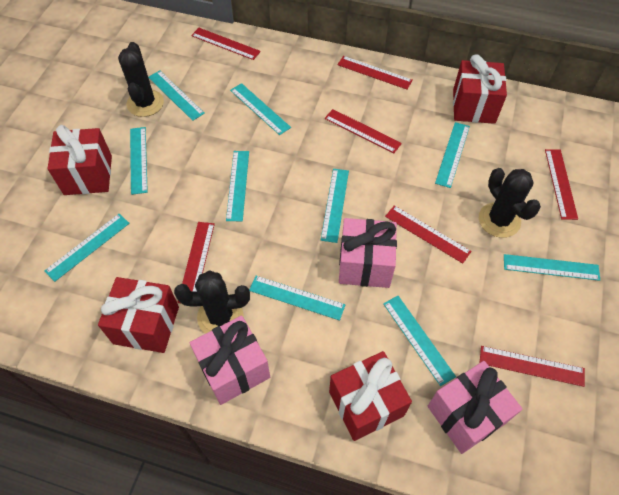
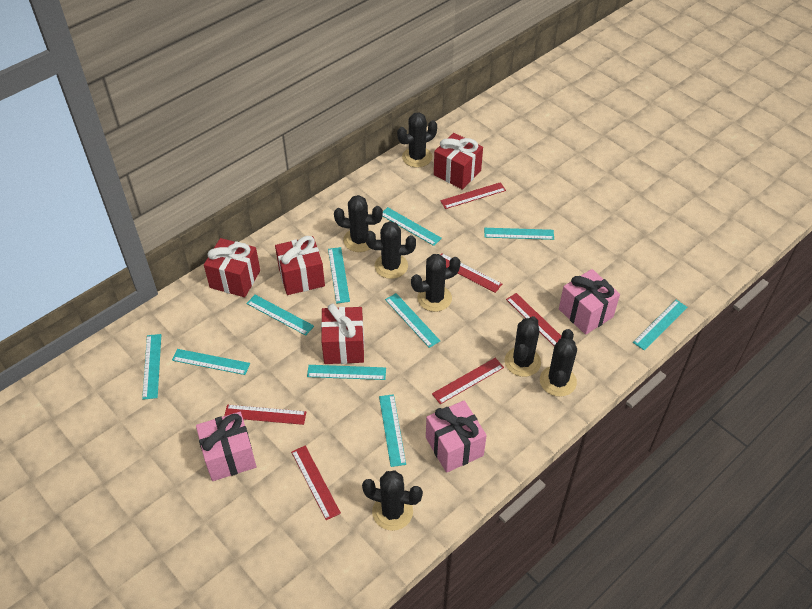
black cactus: 3 -> 7
red ruler: 7 -> 6

